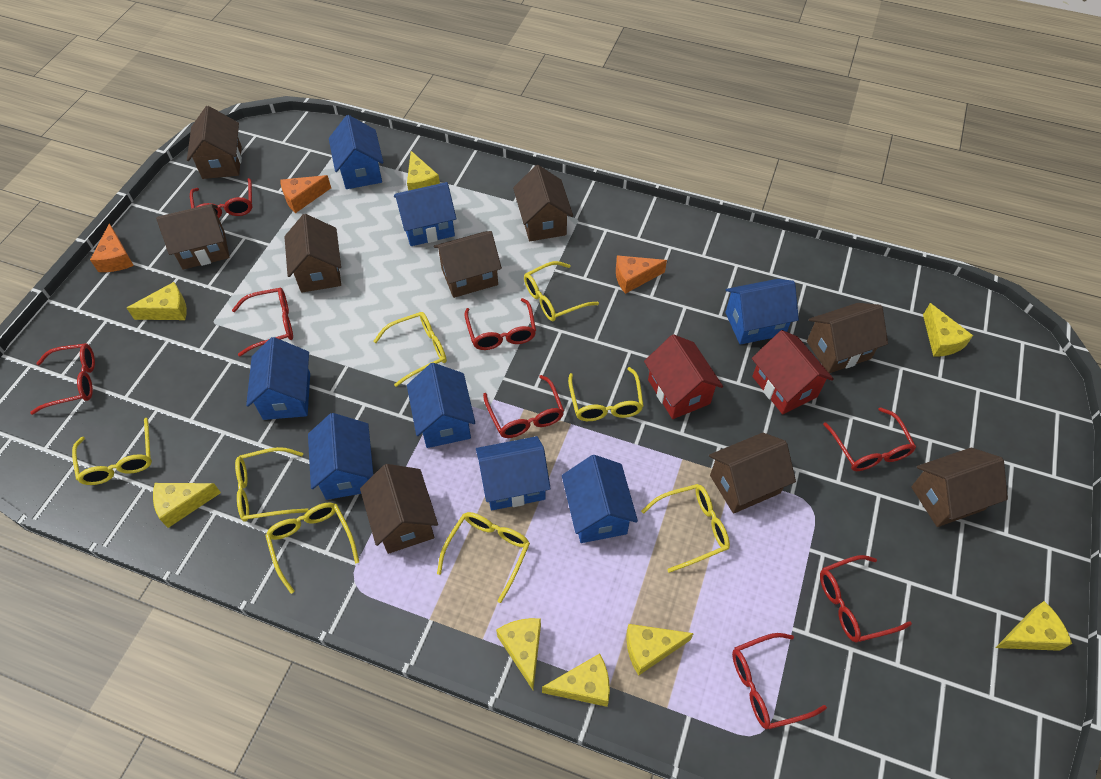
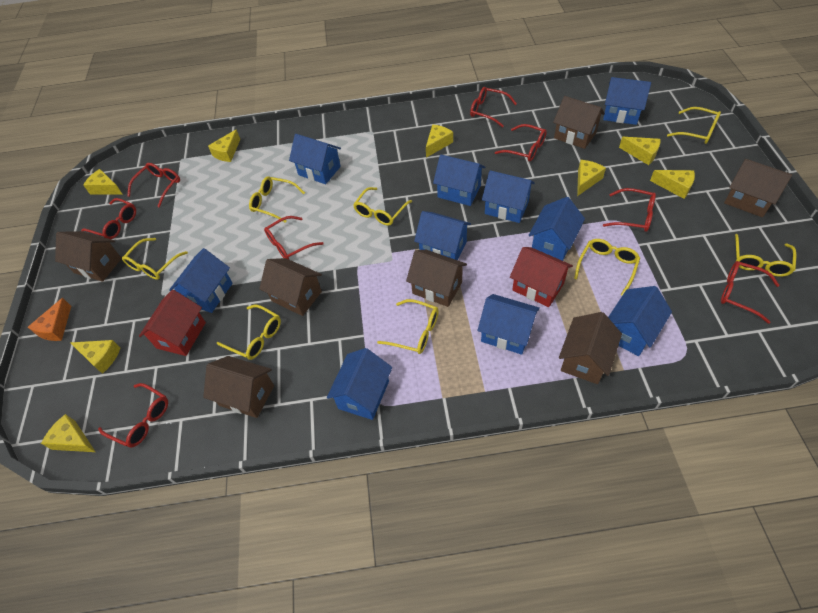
blue house: 8 -> 10
brown house: 9 -> 7
orange cheese: 3 -> 1

